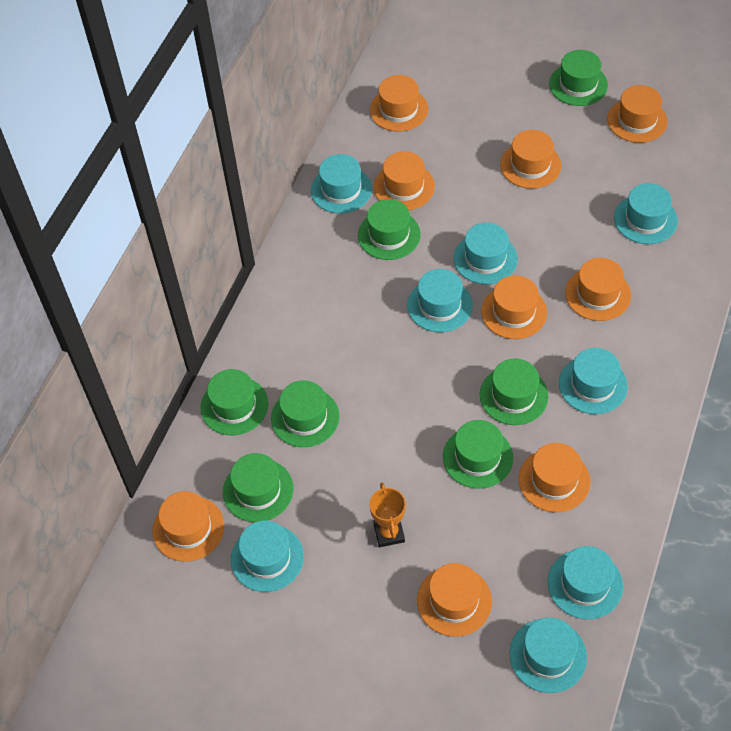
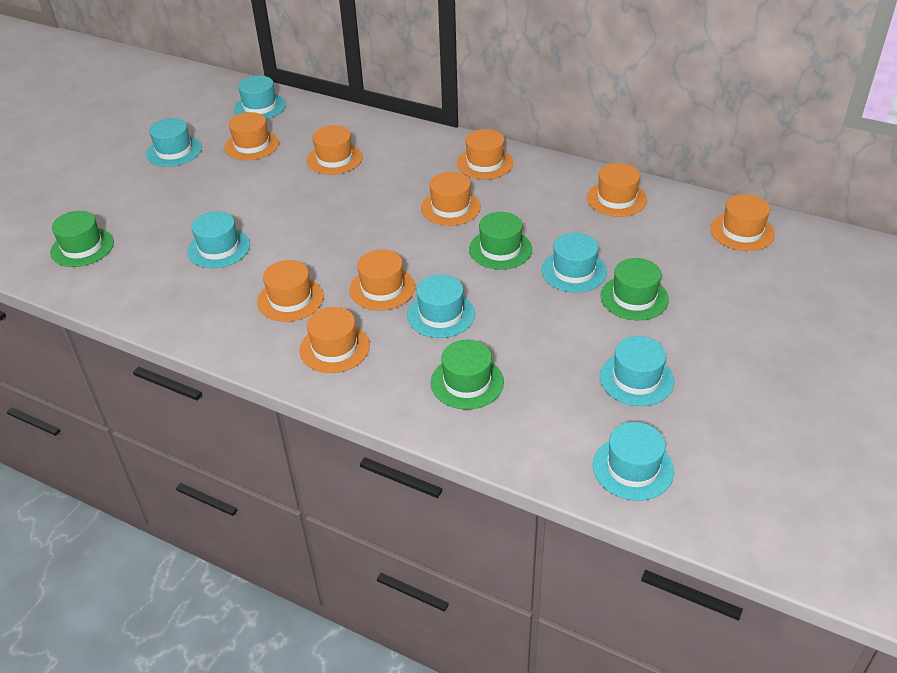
green hat: 7 -> 4
orange trophy: 1 -> 0
turquoise hat: 8 -> 7

